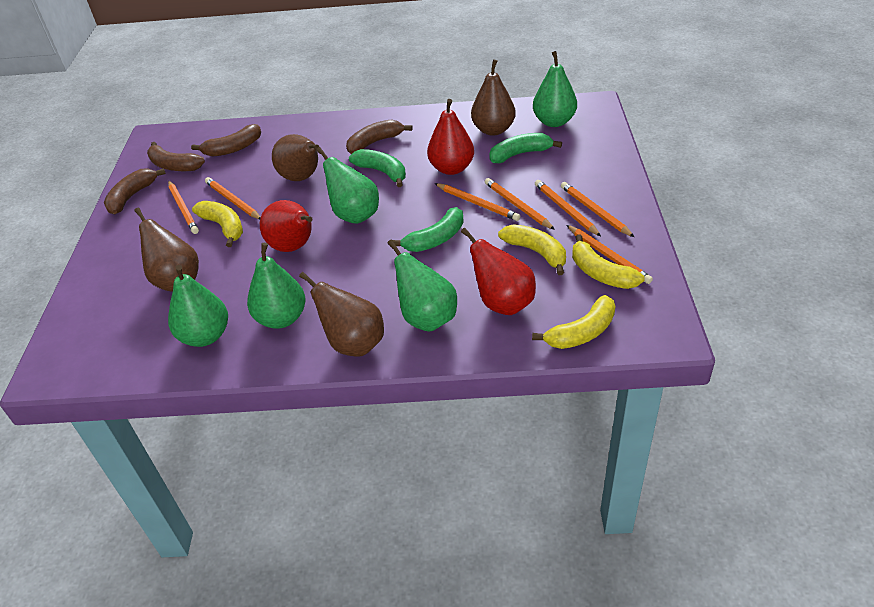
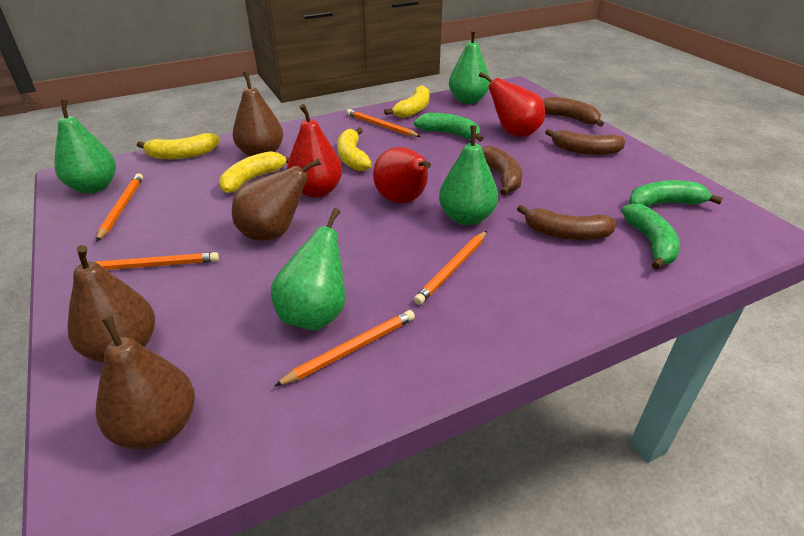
green pear: 5 -> 4
orange pencil: 7 -> 5

